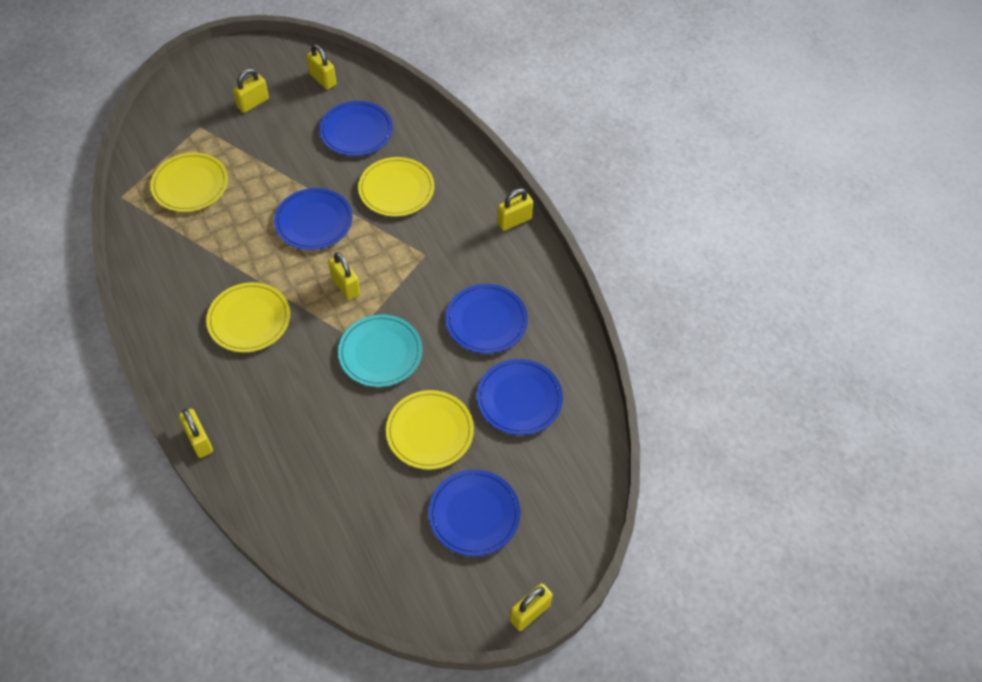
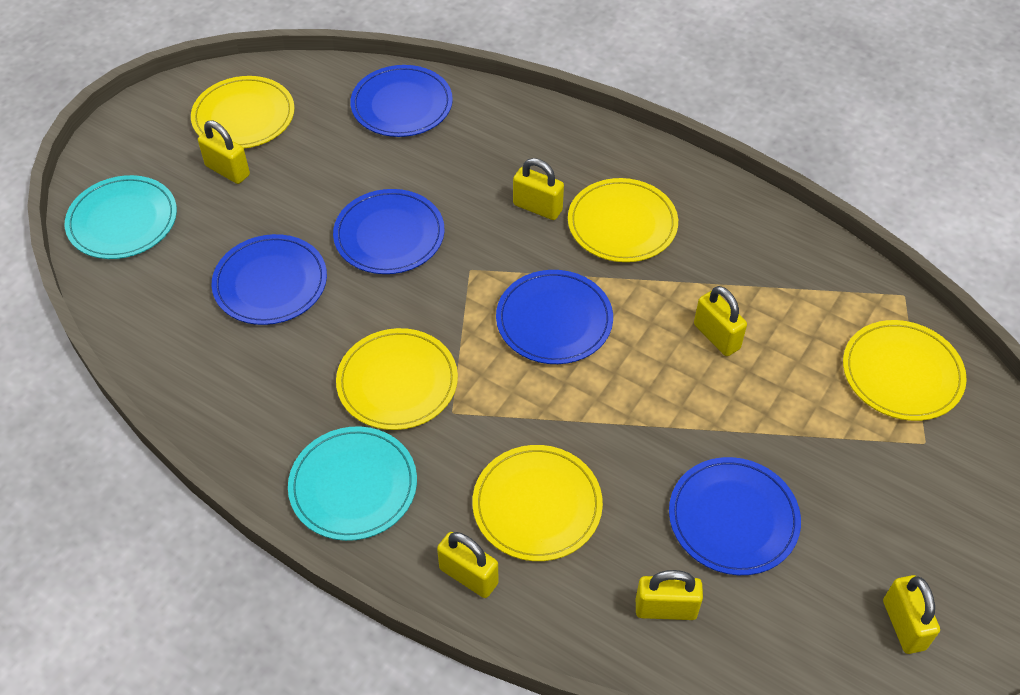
turquoise plate: 1 -> 2
yellow plate: 4 -> 5

